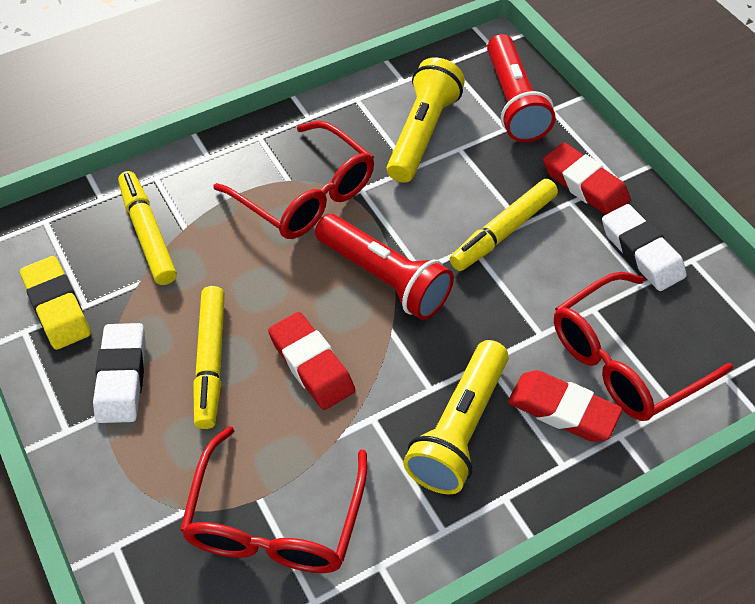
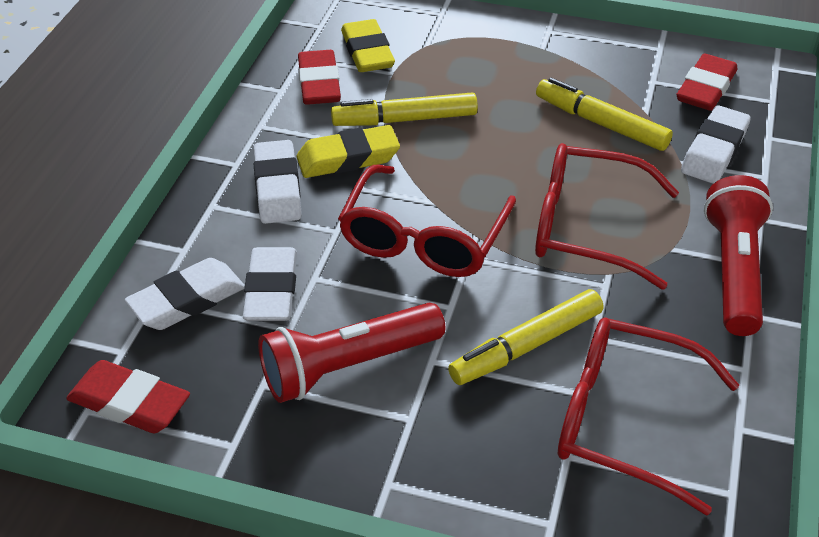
white eraser: 2 -> 4
yellow eraser: 1 -> 2
yellow flashlight: 2 -> 0

